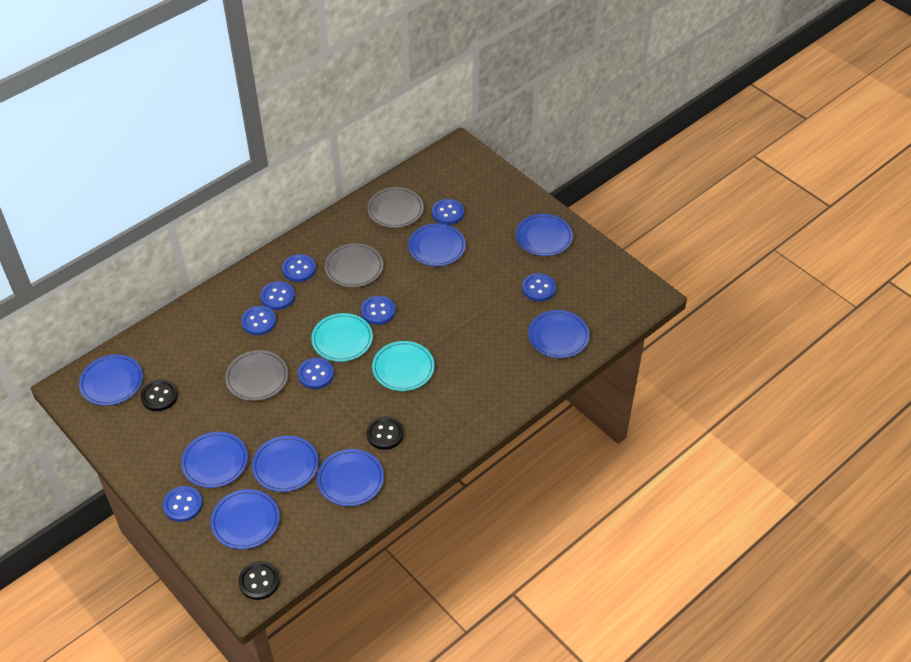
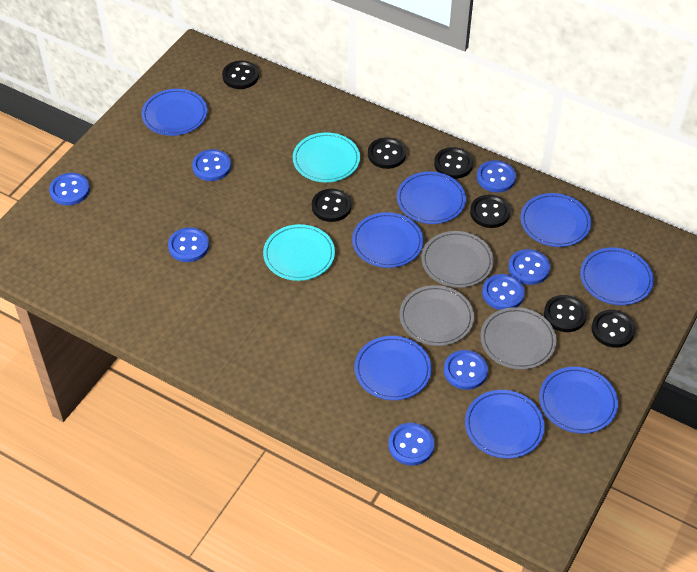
black button: 3 -> 7

